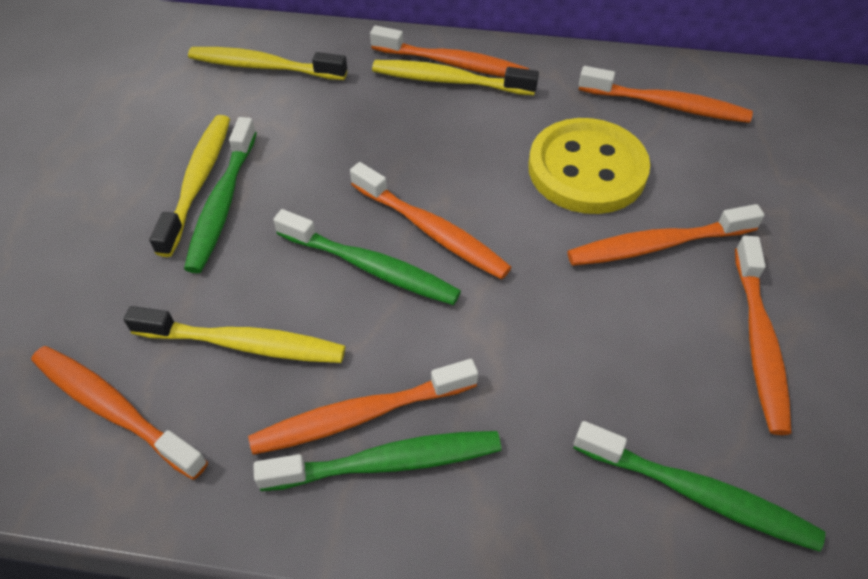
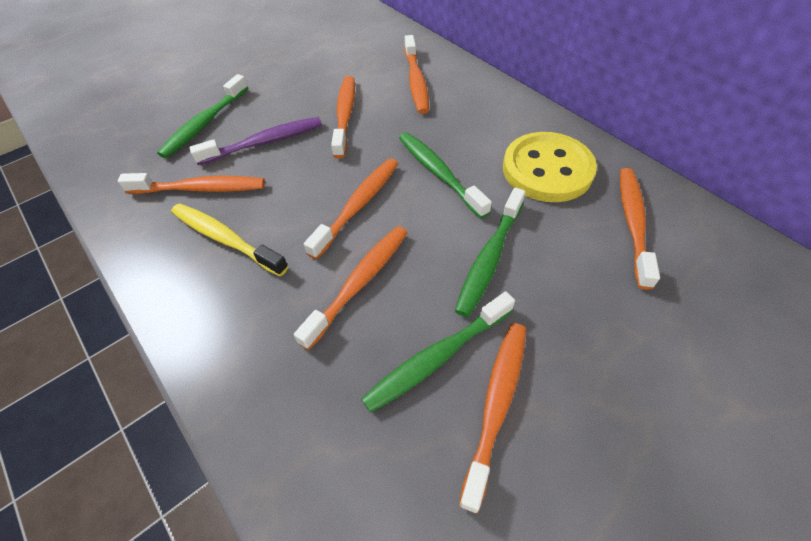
purple toothbrush: 0 -> 1
yellow toothbrush: 4 -> 1

